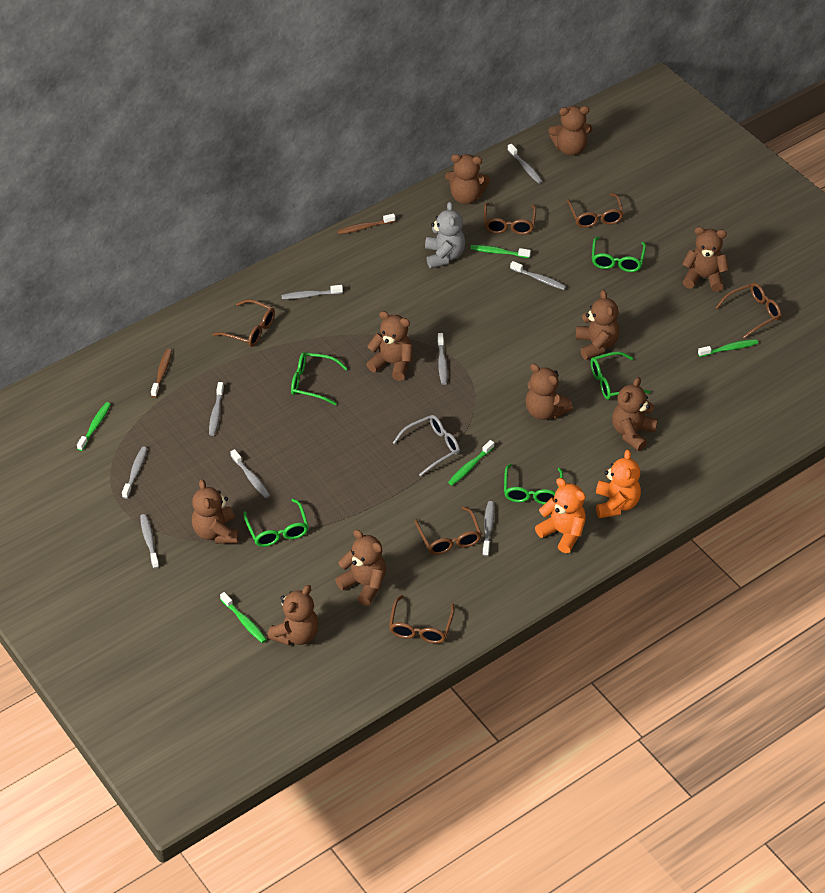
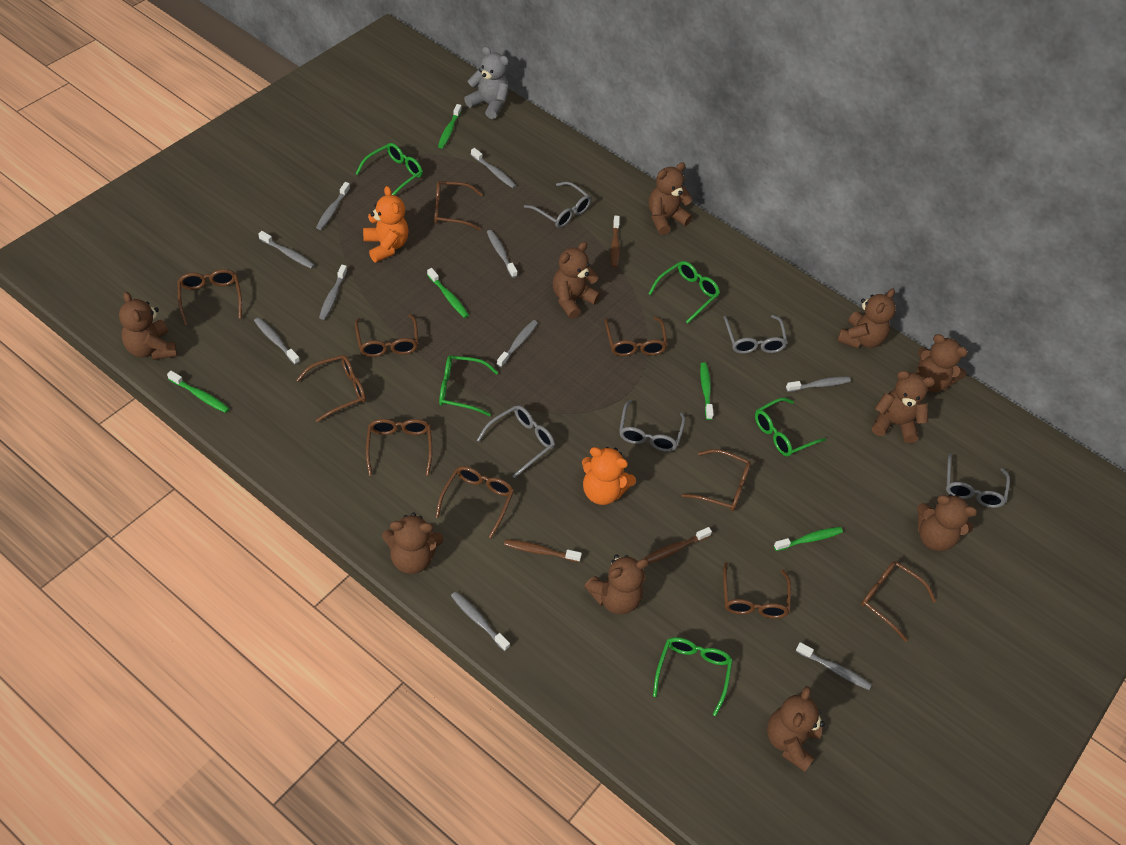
brown glasses: 6 -> 10
brown toothbrush: 2 -> 3
grey glasses: 1 -> 5
grey toothbrush: 9 -> 10

